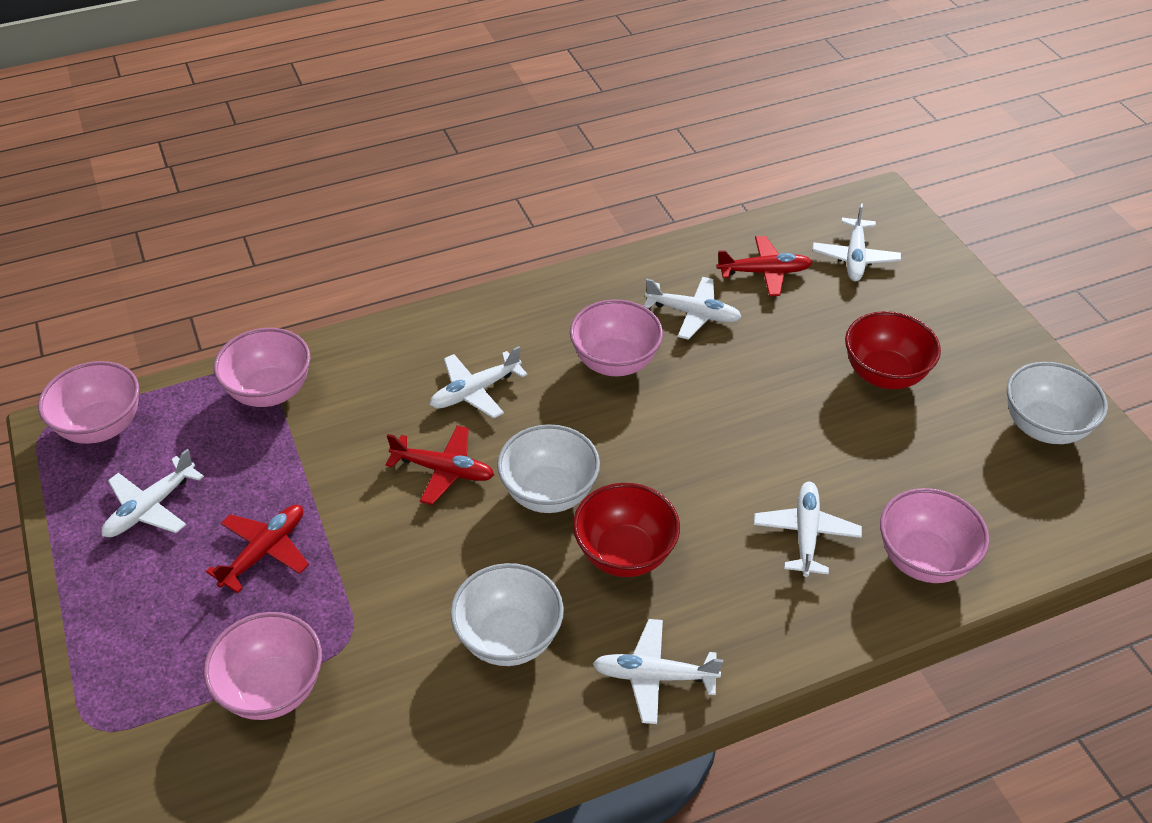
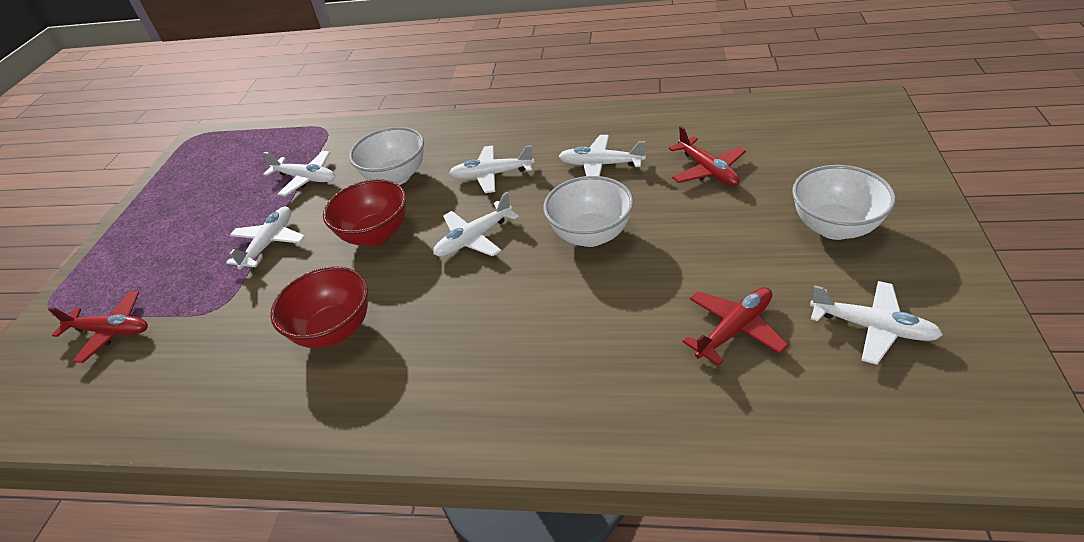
pink bowl: 5 -> 0

